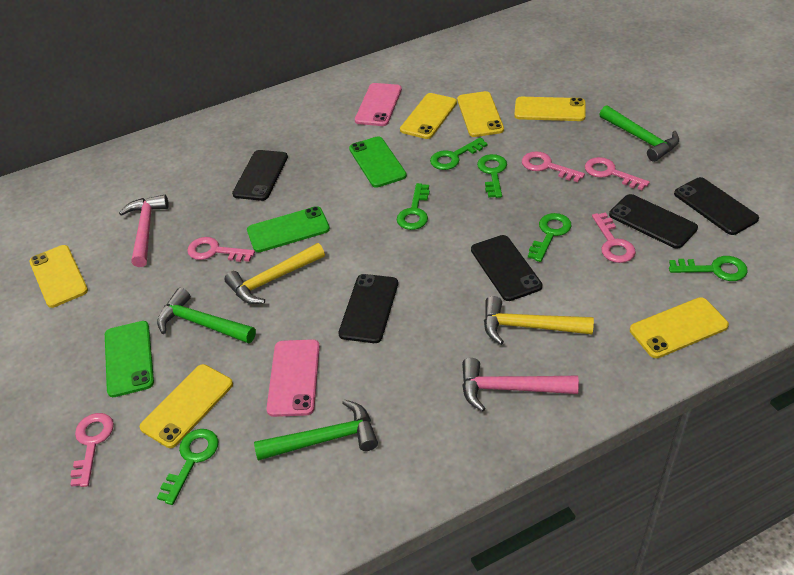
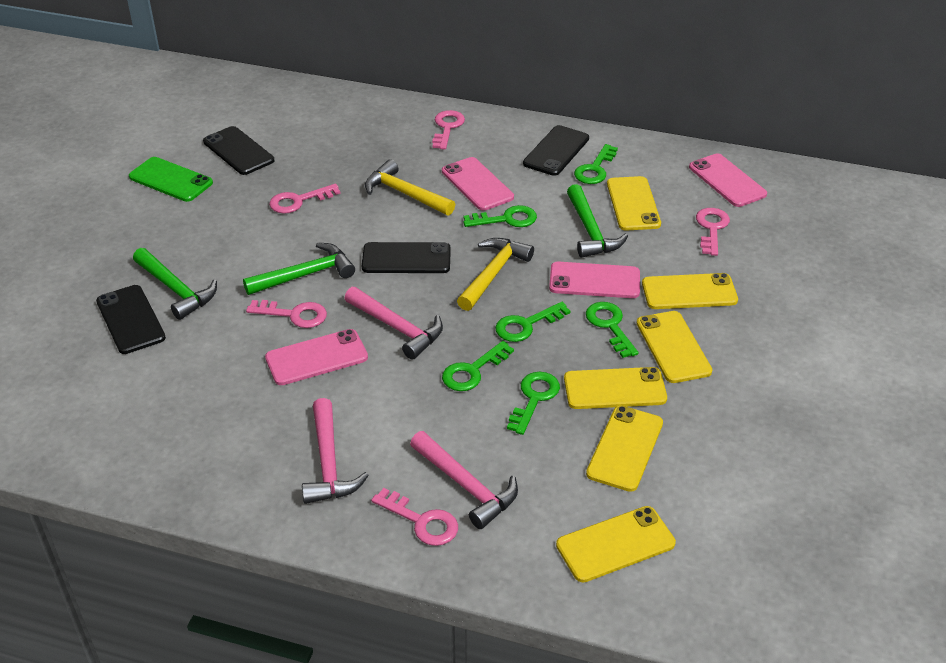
black phone: 5 -> 4
green phone: 3 -> 1
pink hammer: 2 -> 3
pink phone: 2 -> 4

